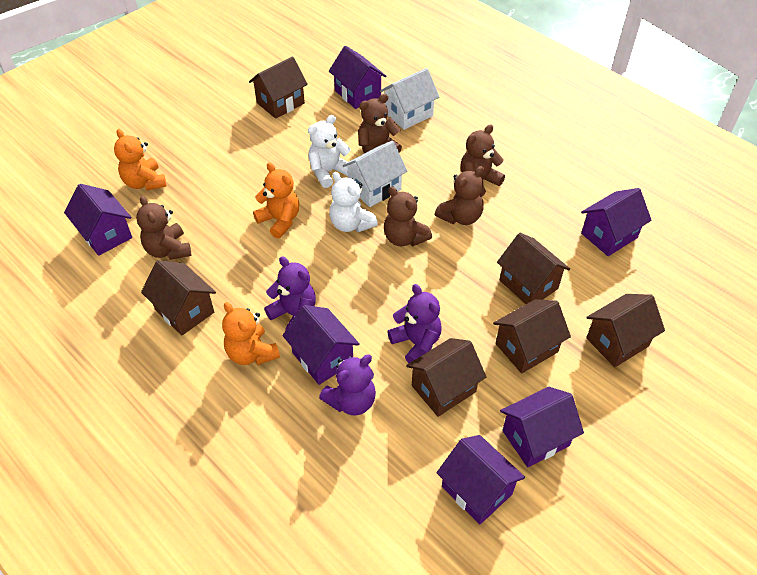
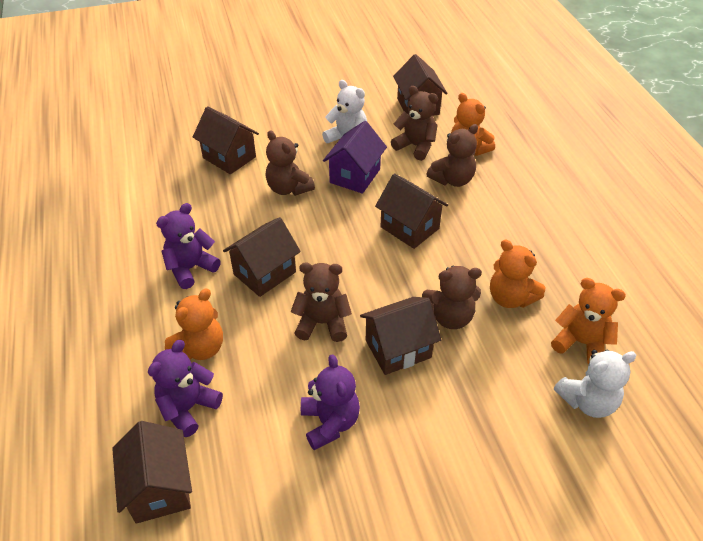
orange teddy bear: 3 -> 4
purple house: 6 -> 1
white house: 2 -> 0

